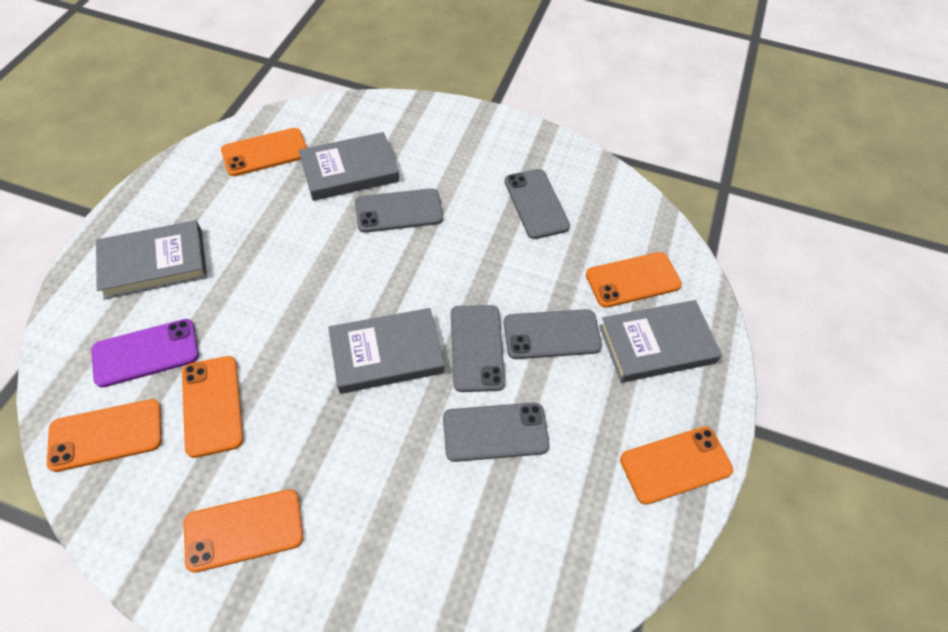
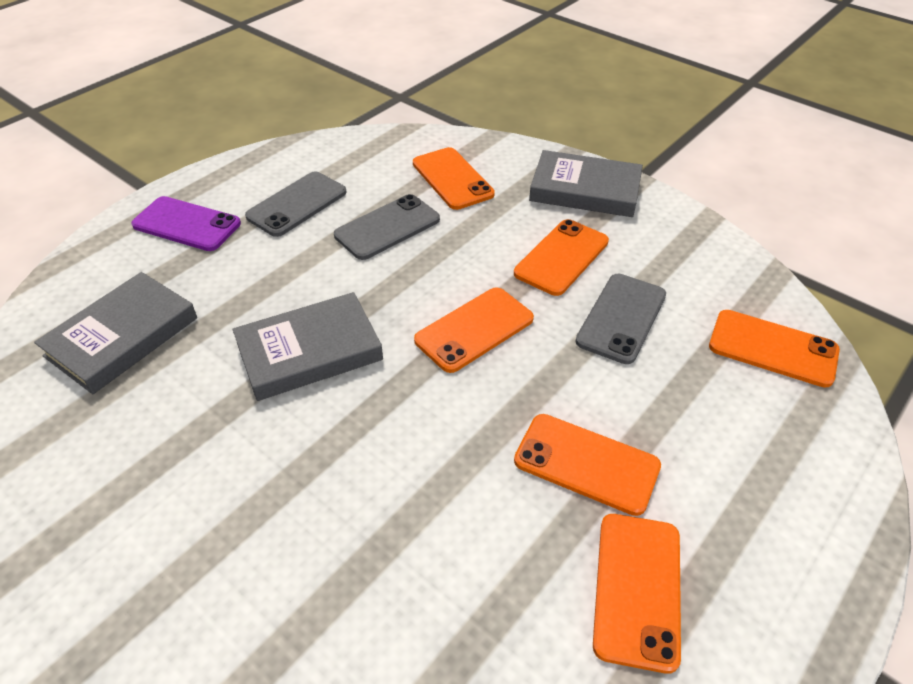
grey book: 4 -> 3
grey phone: 5 -> 3

